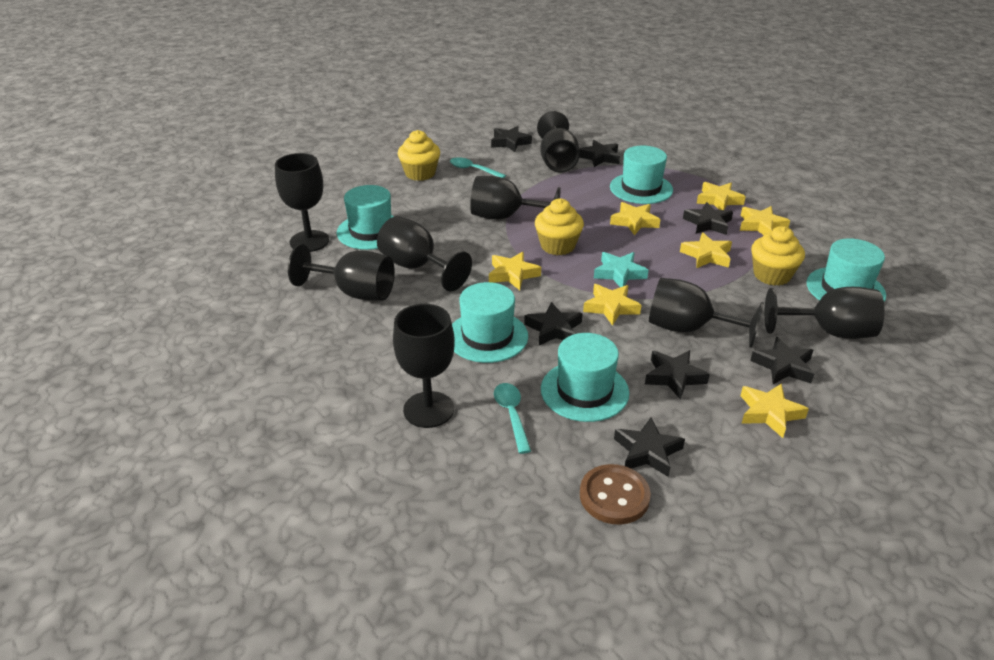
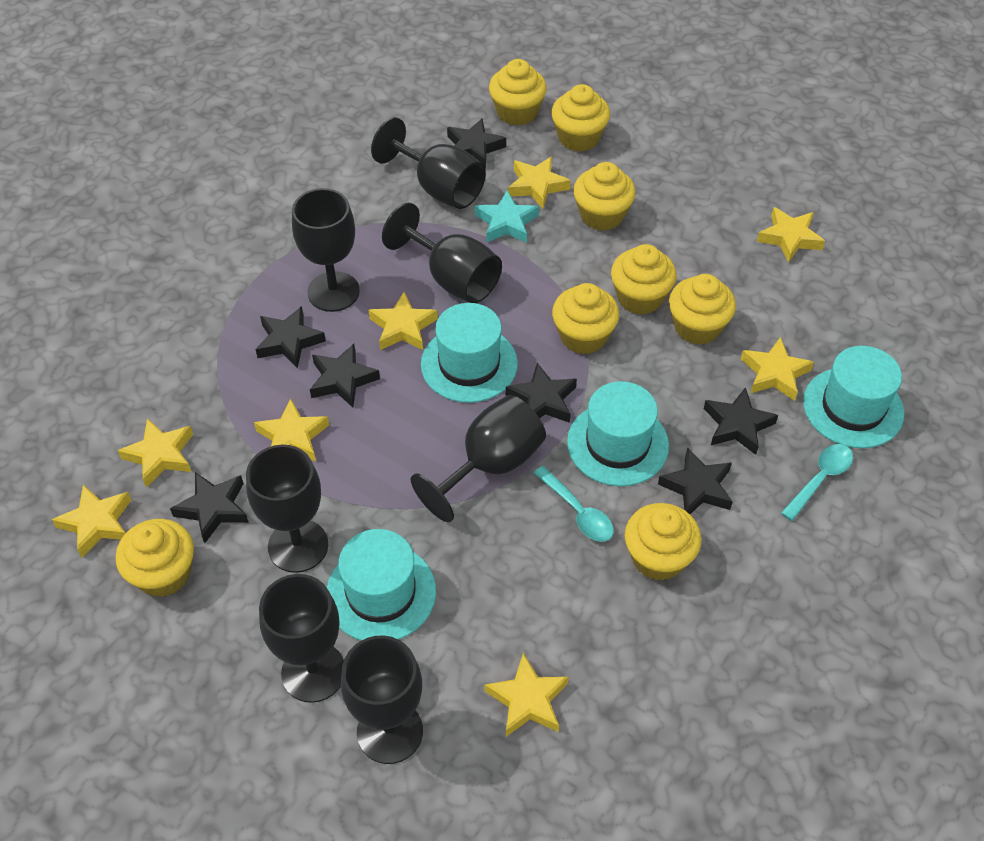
black goblet: 8 -> 7
brown button: 1 -> 0
turquoise hat: 5 -> 4
yellow cupcake: 3 -> 8
yellow star: 7 -> 8

